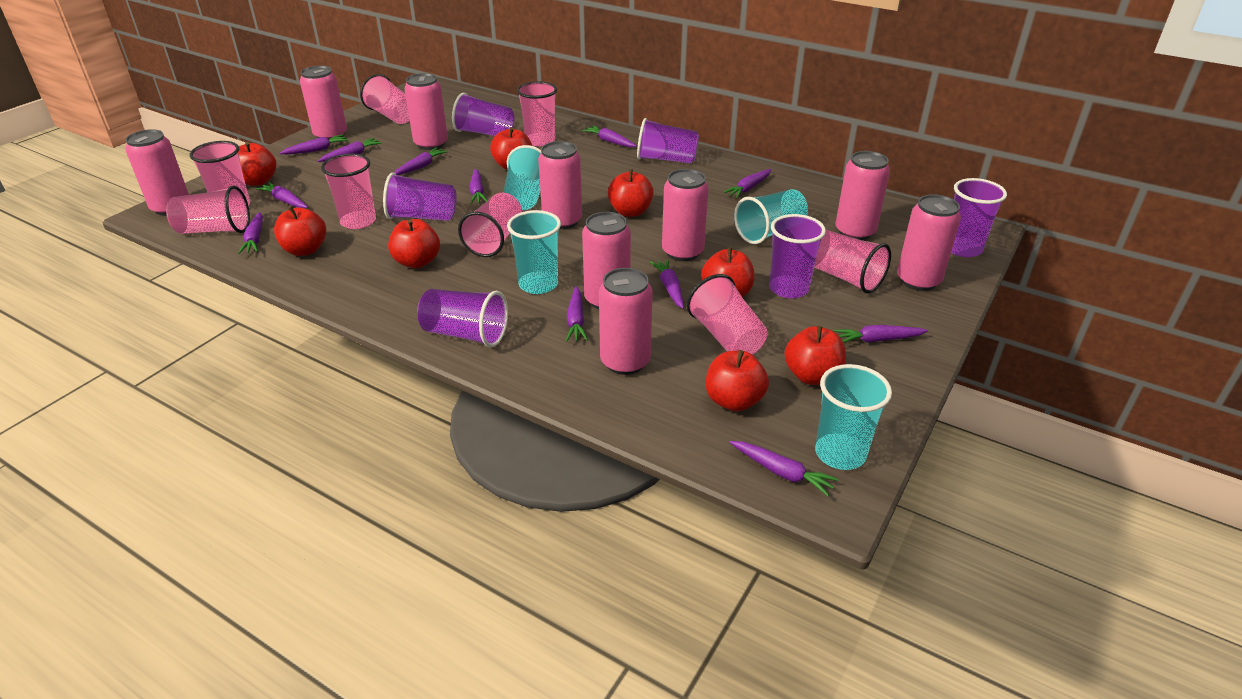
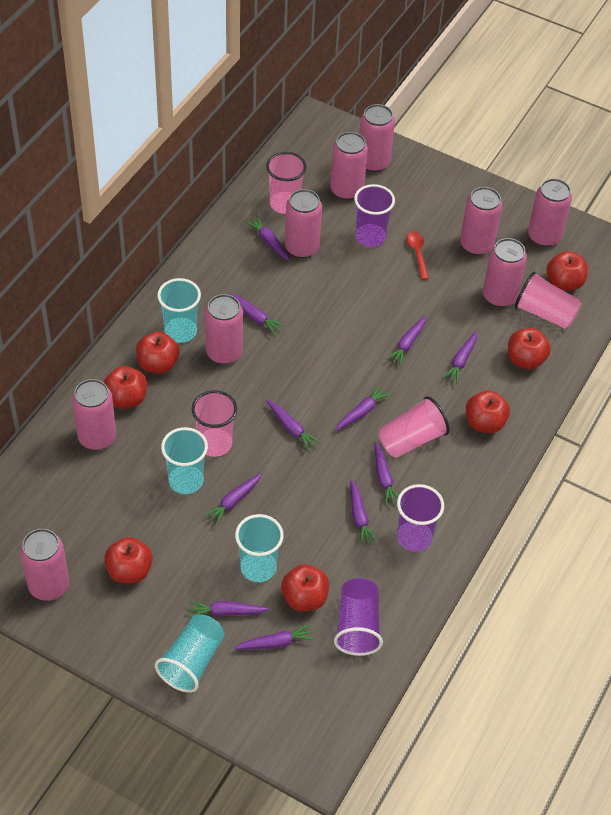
pink cup: 8 -> 4
purple carrot: 12 -> 11
purple cup: 6 -> 3
red apple: 8 -> 7
red spoon: 0 -> 1

